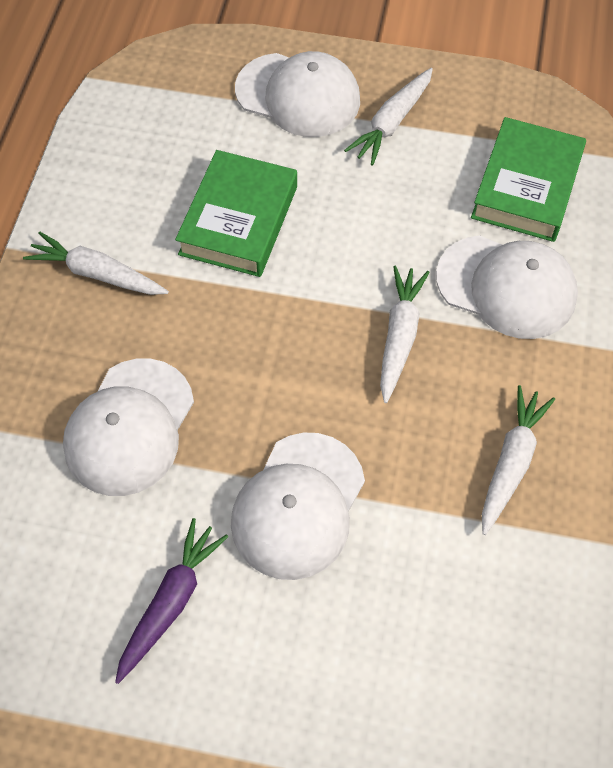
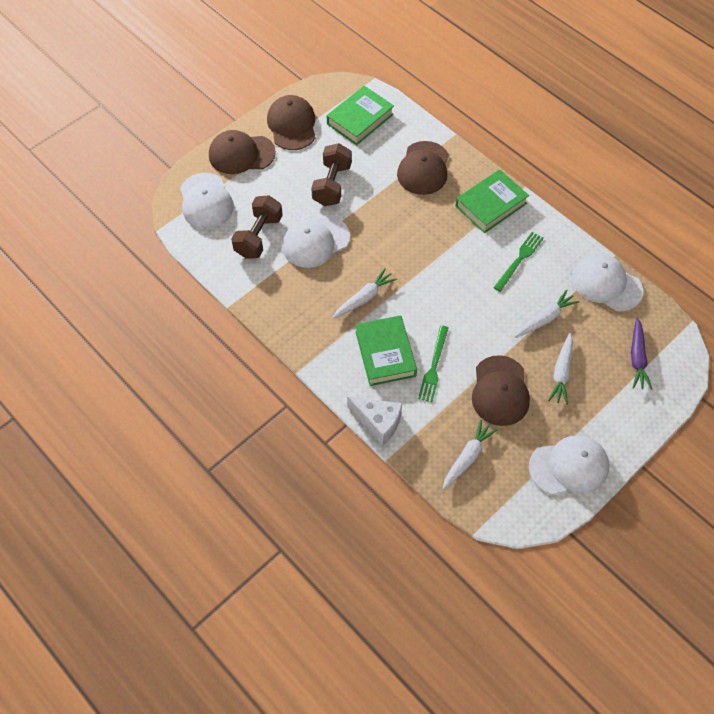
brown cap: 0 -> 4
brown dumbbell: 0 -> 2
green book: 2 -> 3
green fork: 0 -> 2
white cheese: 0 -> 1

